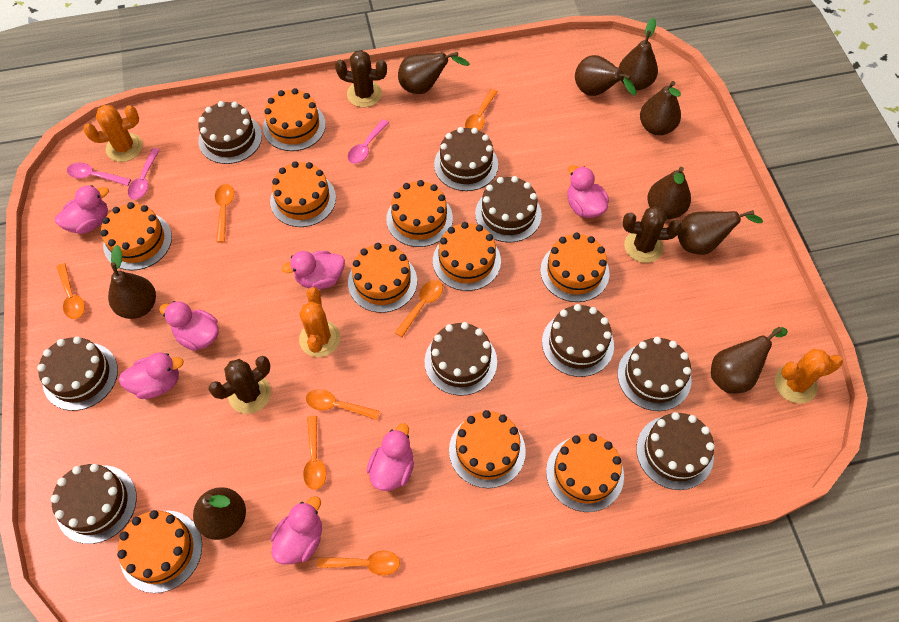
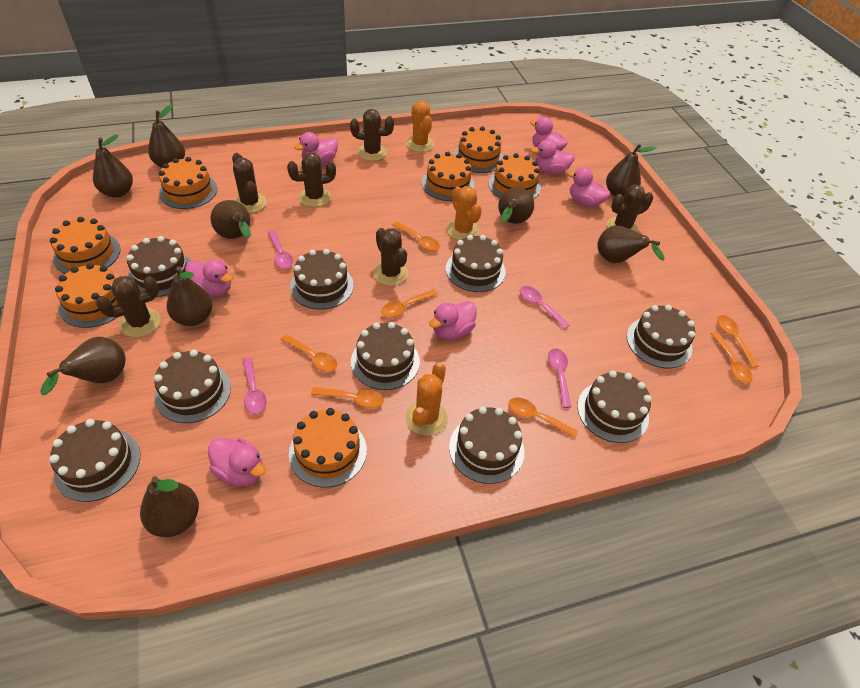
brown cactus: 3 -> 6
orange cake: 10 -> 7
pink spoon: 3 -> 4

